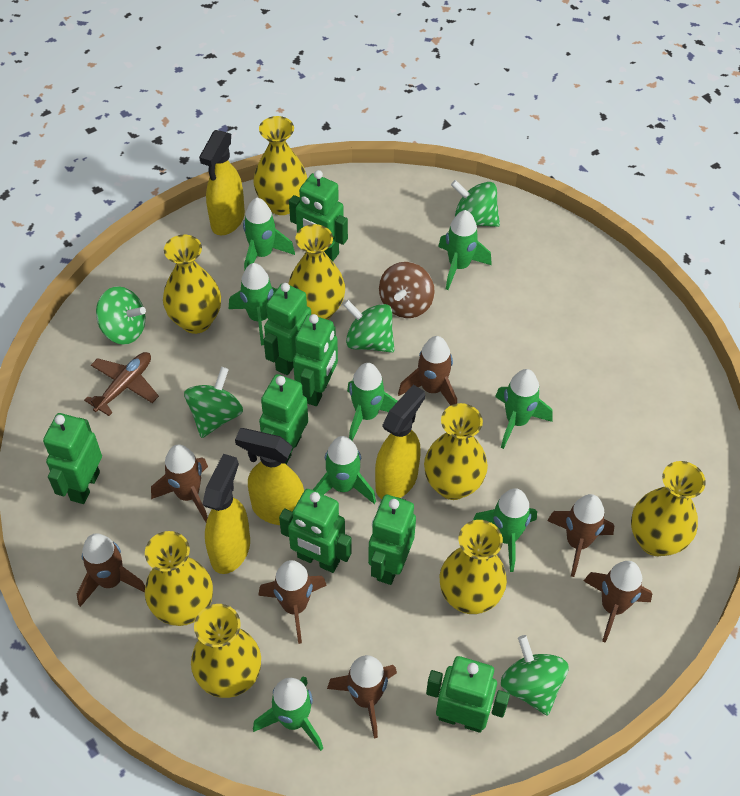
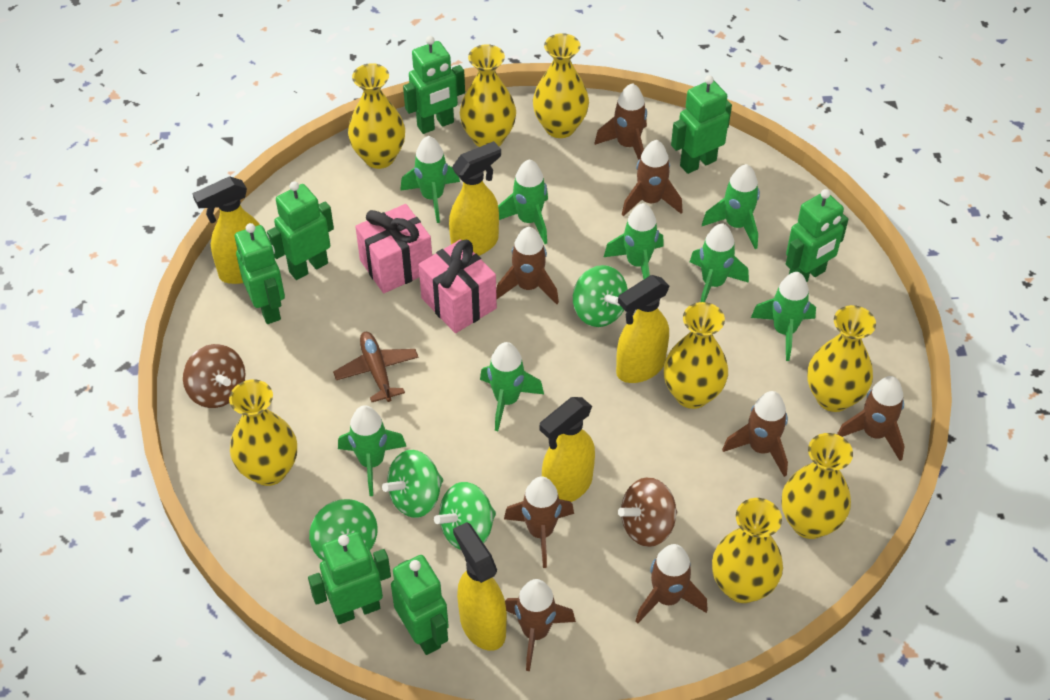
brown rocket: 7 -> 8
brown spinning top: 1 -> 2
green robot: 8 -> 7
green spinning top: 5 -> 4
pink gift: 0 -> 2
yellow spray bottle: 4 -> 5

